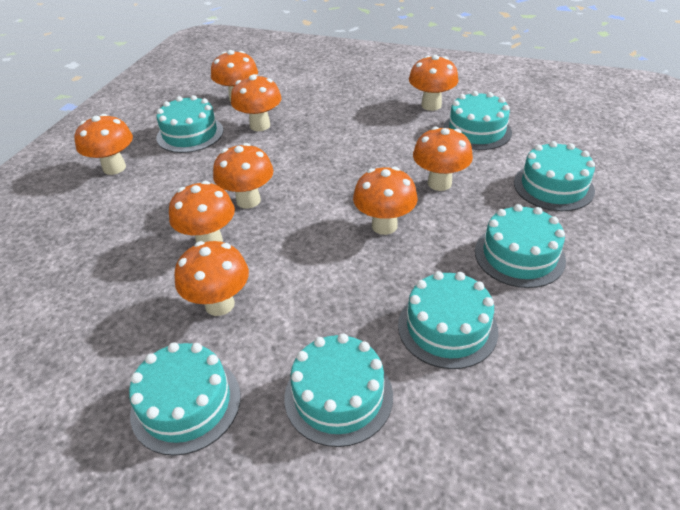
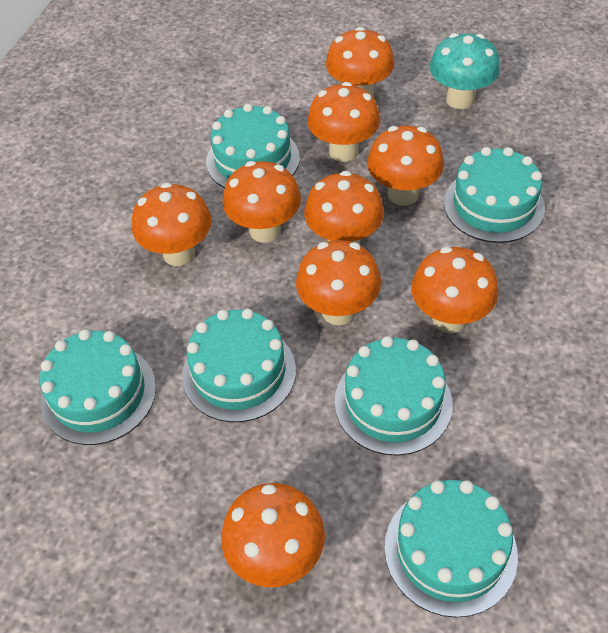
turquoise cake: 7 -> 6
turquoise mushroom: 0 -> 1

